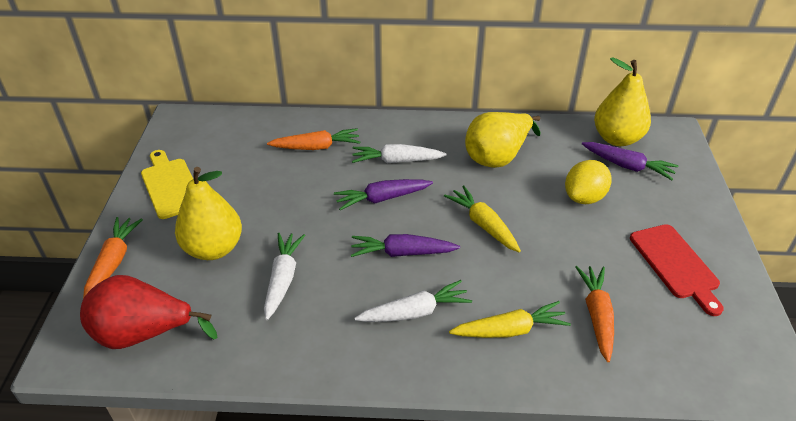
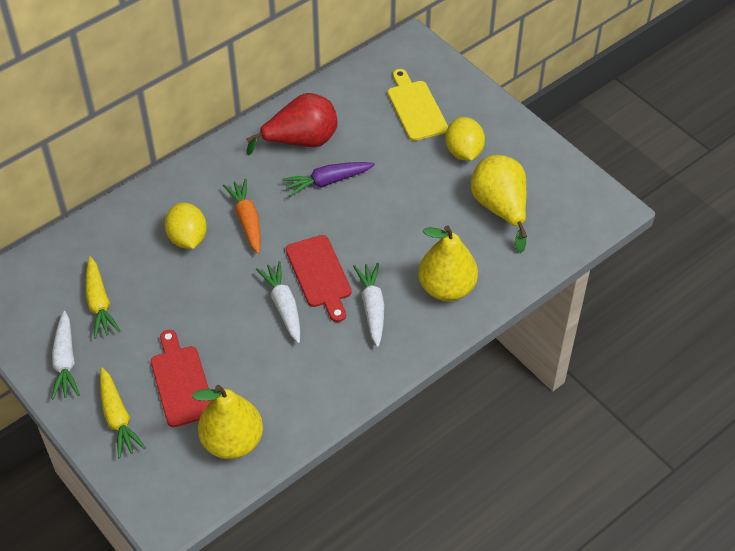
orange carrot: 3 -> 1
purple carrot: 3 -> 1
red cutting board: 1 -> 2
yellow lemon: 1 -> 2

